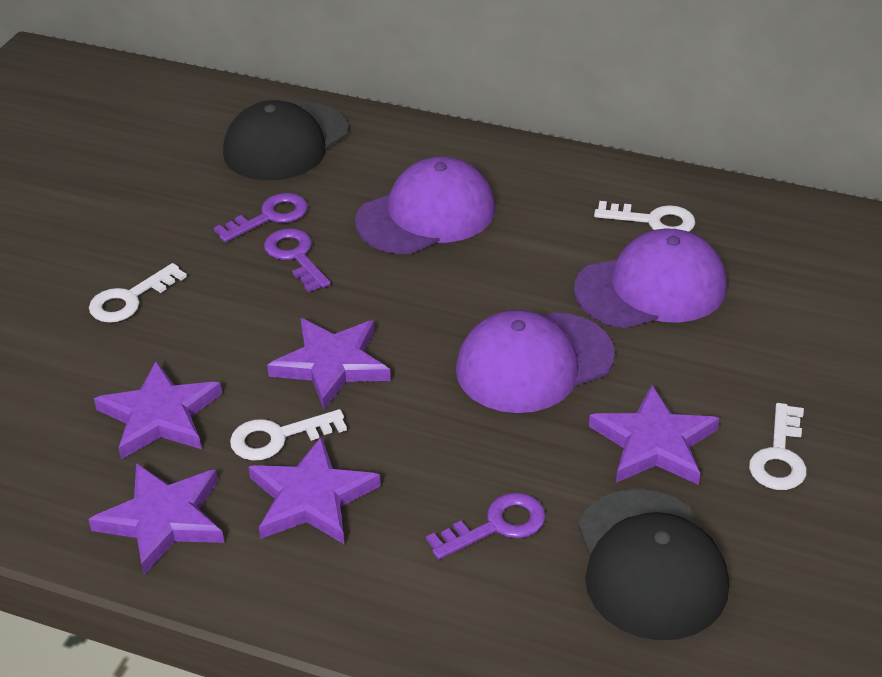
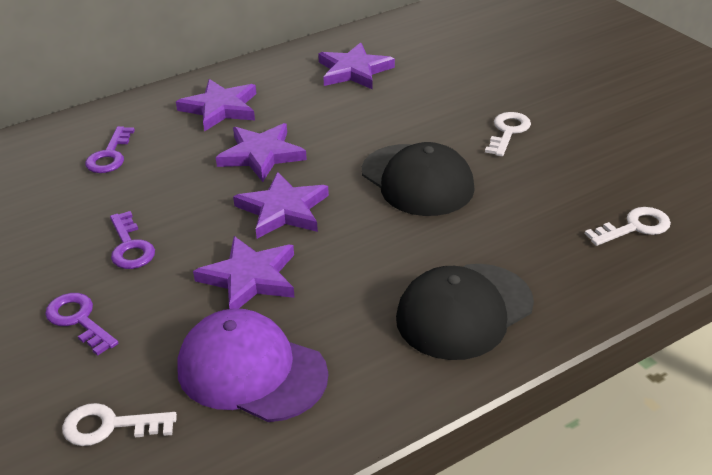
purple cap: 3 -> 1
white key: 4 -> 3

